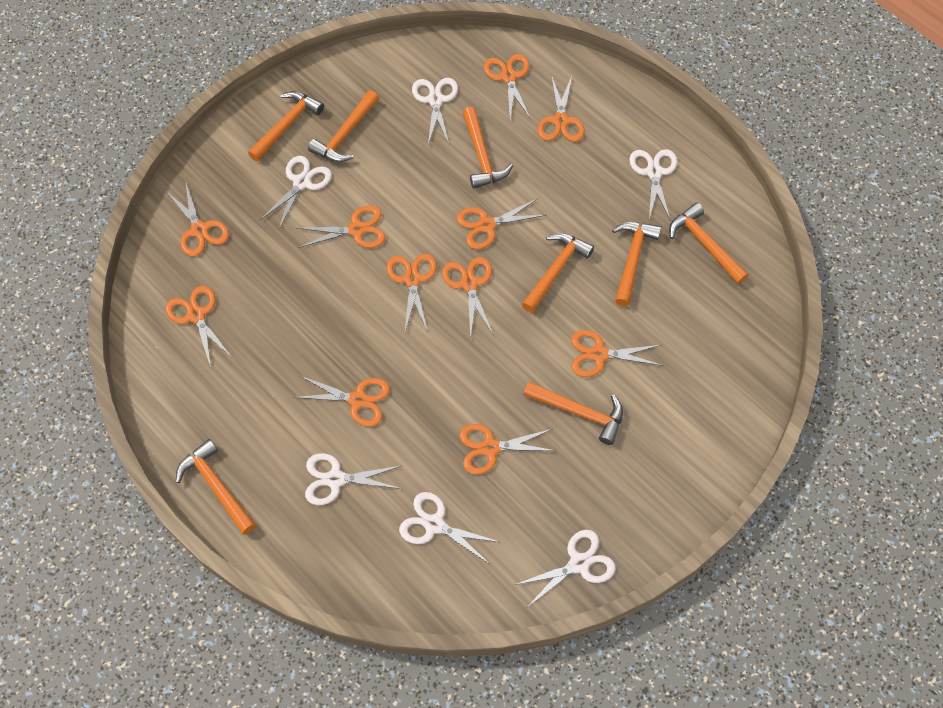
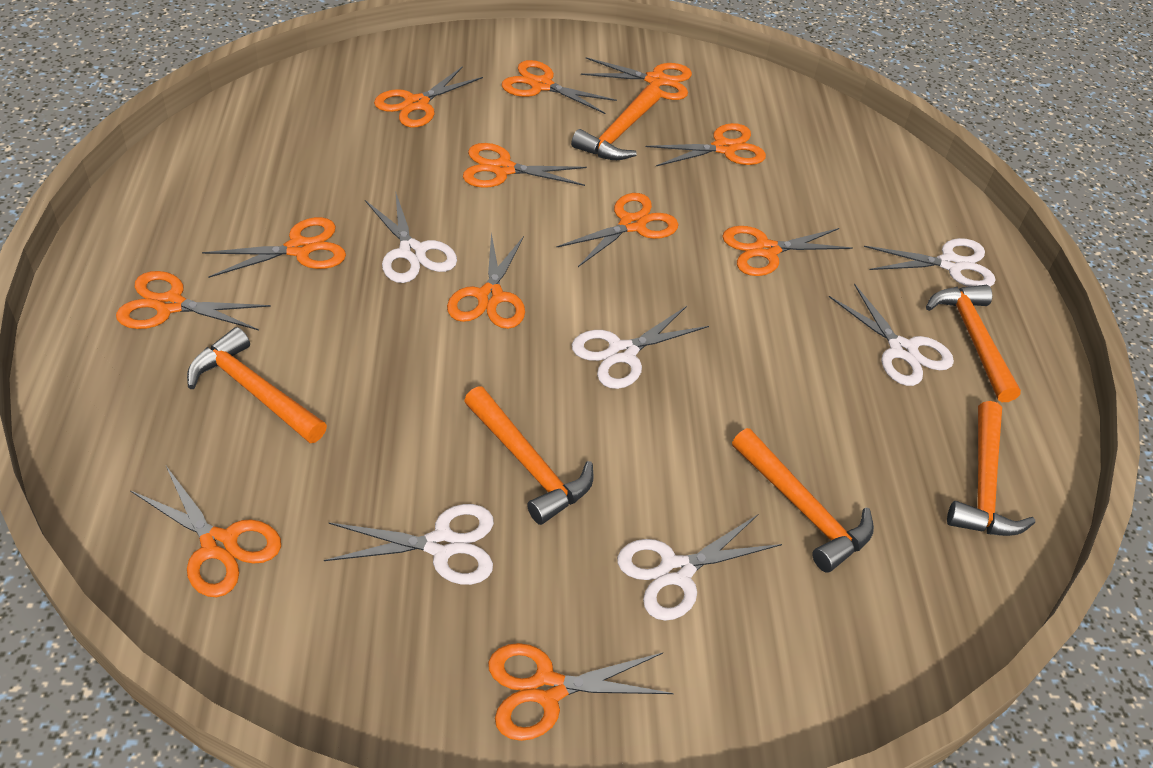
orange hammer: 8 -> 6
orange scissors: 11 -> 12

